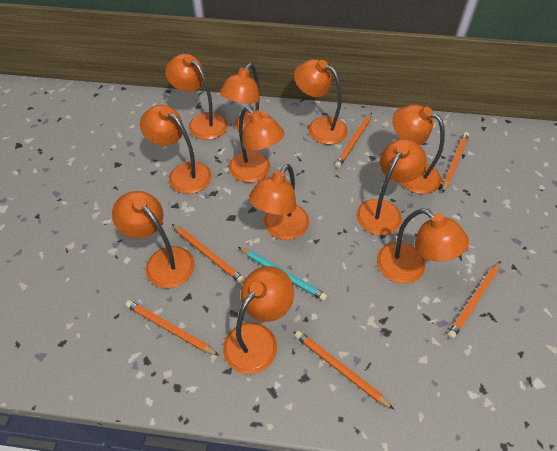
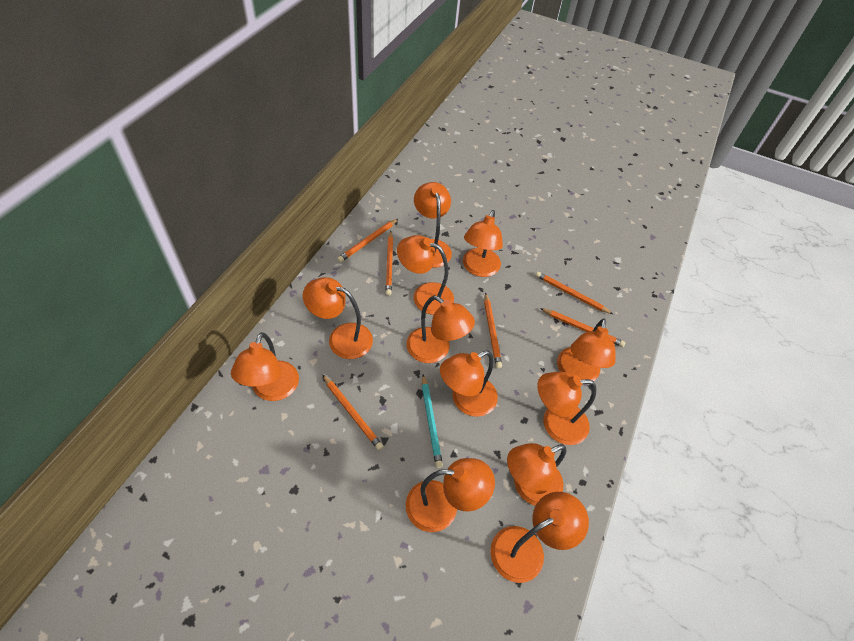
orange lamp: 11 -> 12

